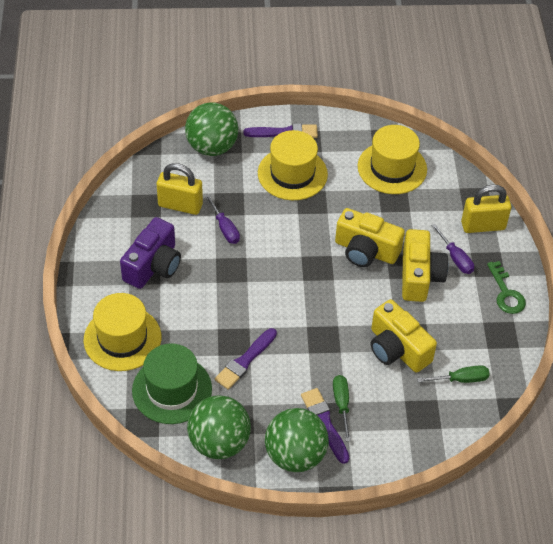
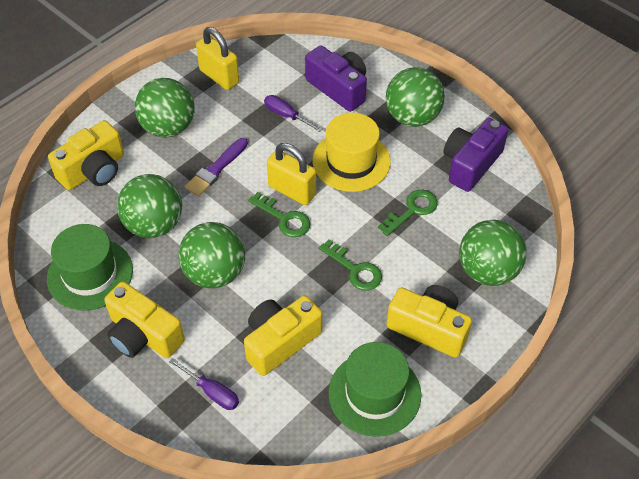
green ball: 3 -> 5
green hat: 1 -> 2
green key: 1 -> 3
green screwdriver: 2 -> 0
purple brush: 3 -> 1
purple camera: 1 -> 2
yellow camera: 3 -> 4
yellow hat: 3 -> 1

